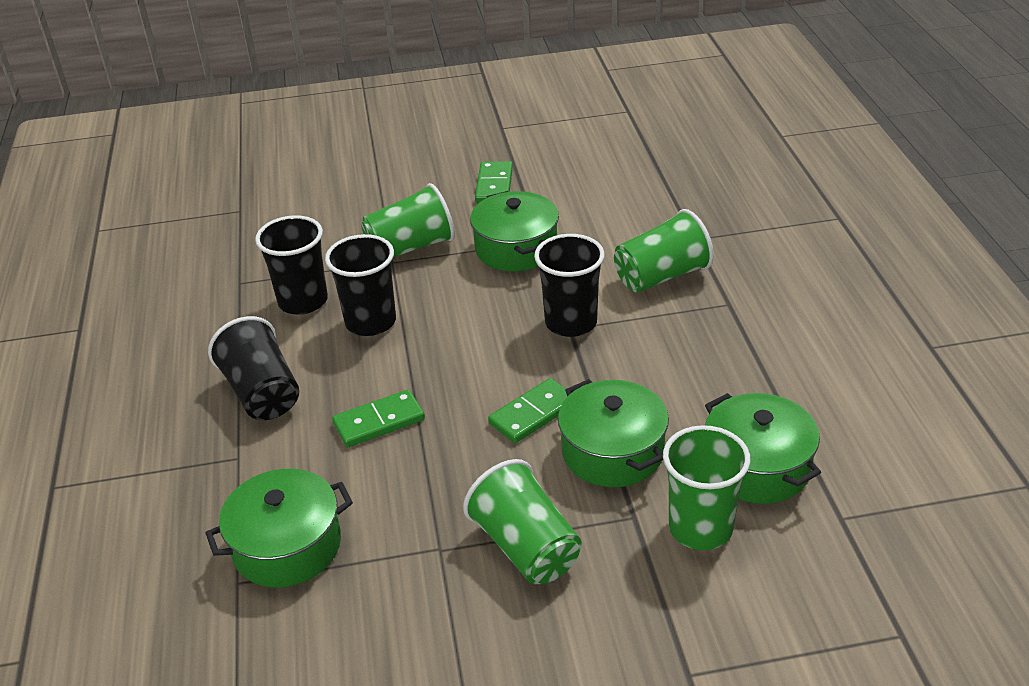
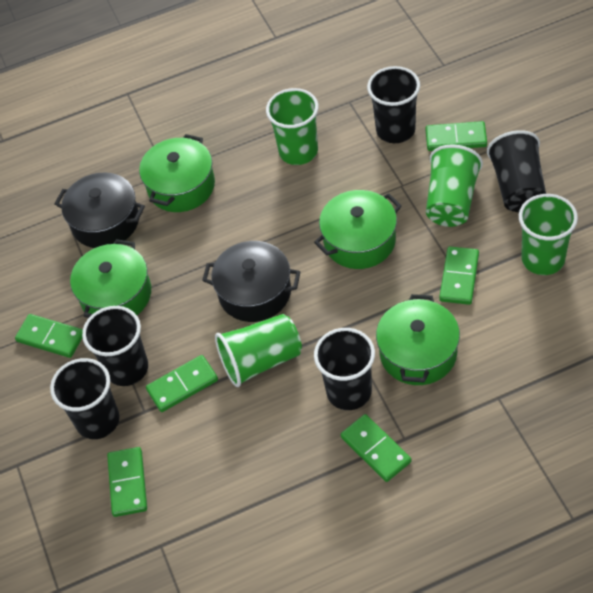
black cup: 4 -> 5
black pot: 0 -> 2
green domino: 3 -> 6

